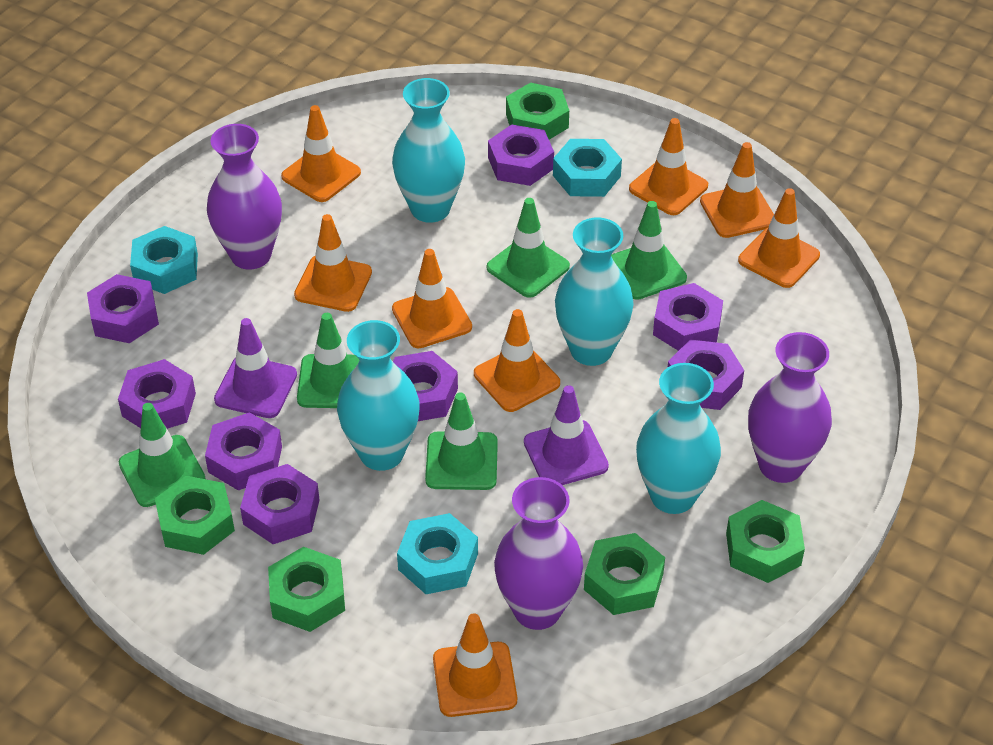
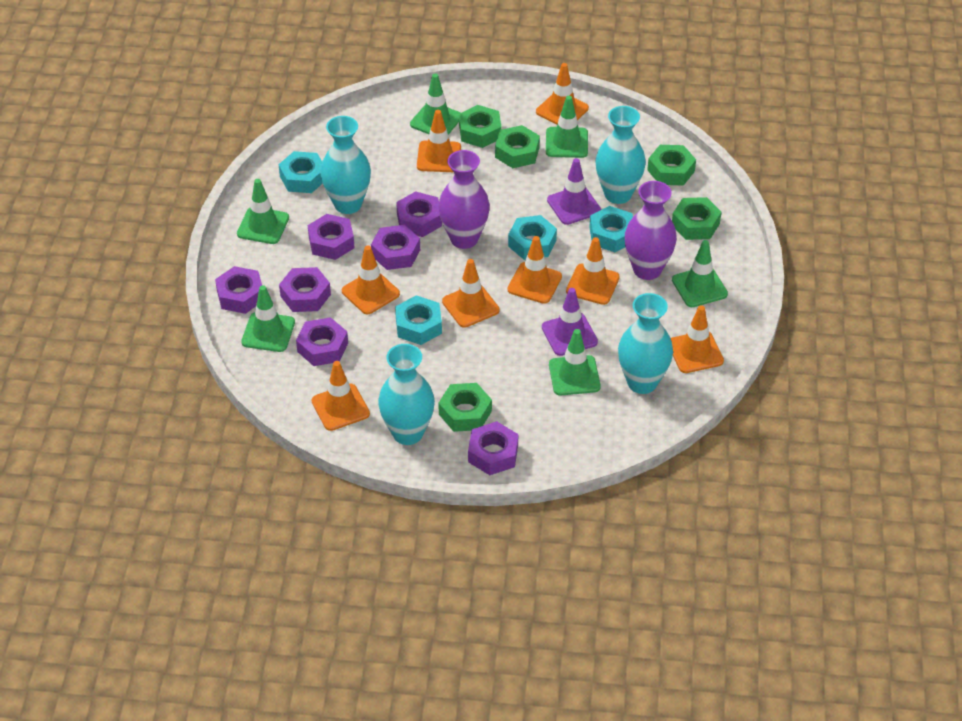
green traffic cone: 5 -> 6
purple nut: 8 -> 7
purple vase: 3 -> 2
turquoise nut: 3 -> 4

